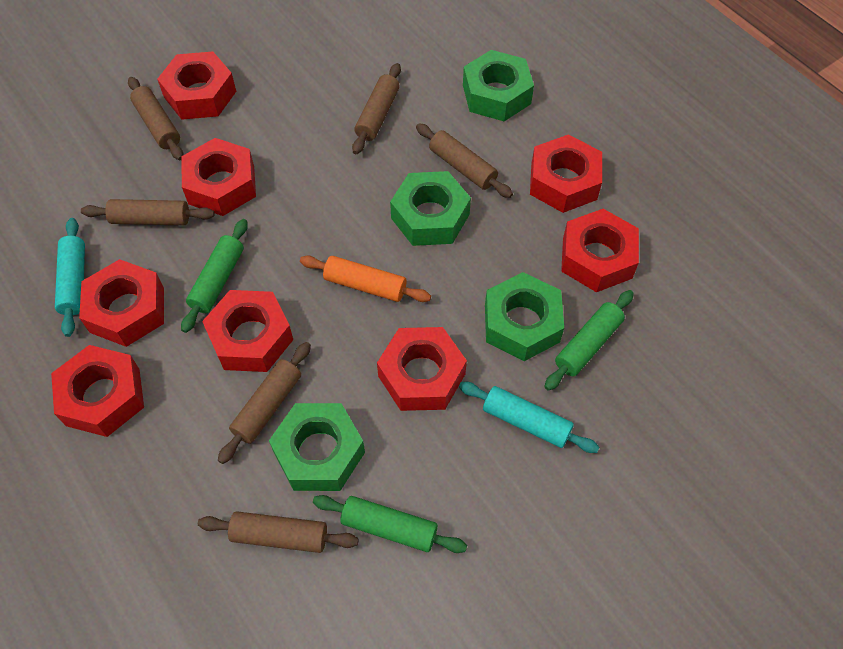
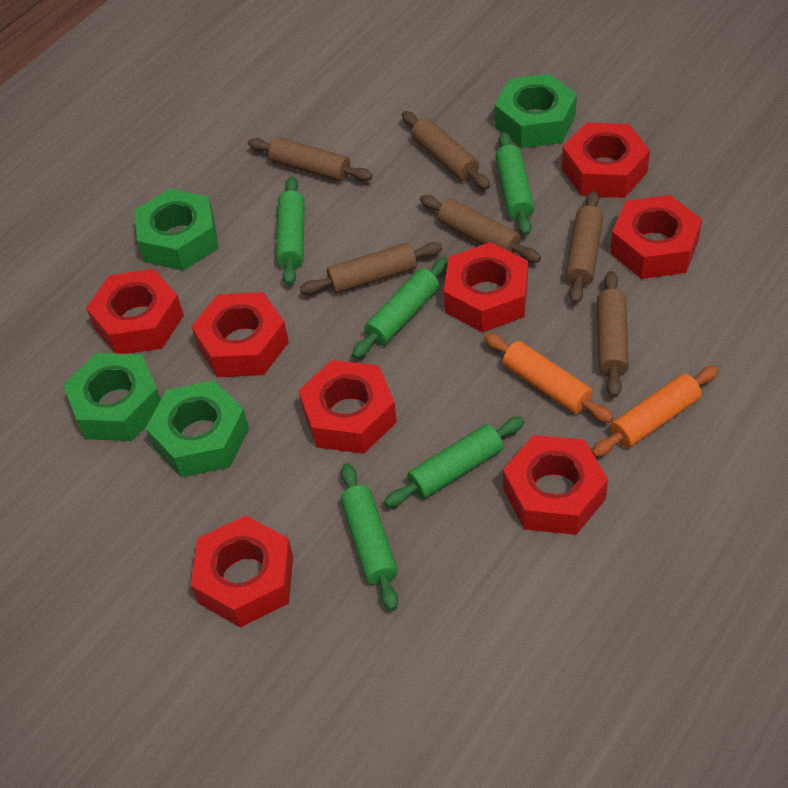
green rolling pin: 3 -> 5
orange rolling pin: 1 -> 2
turquoise rolling pin: 2 -> 0

